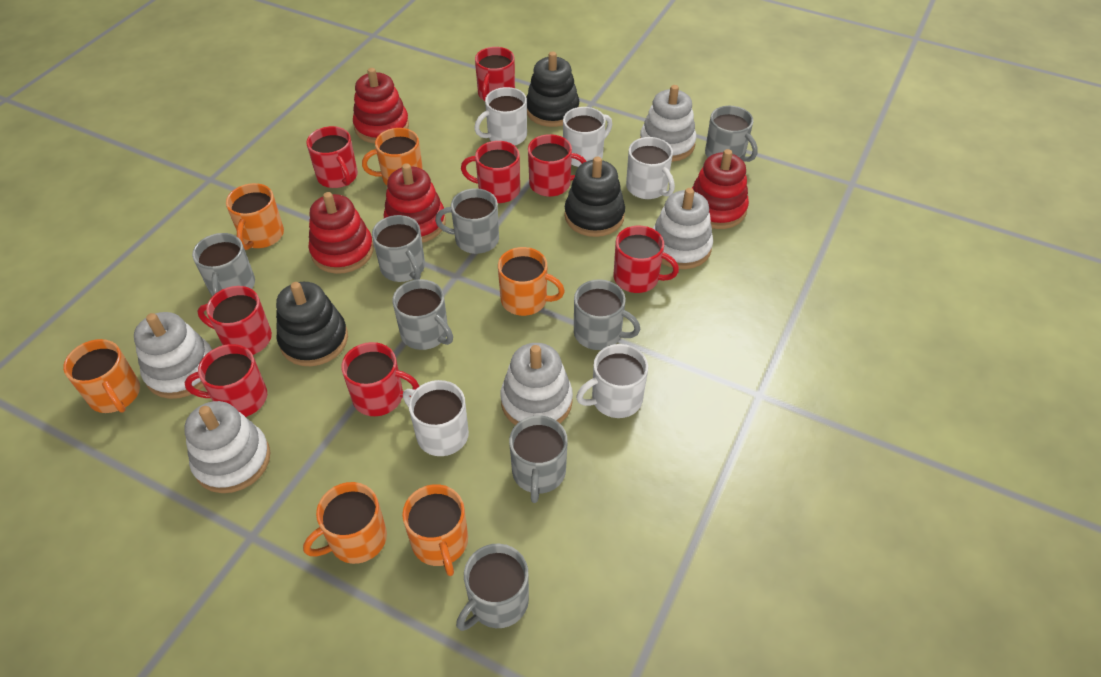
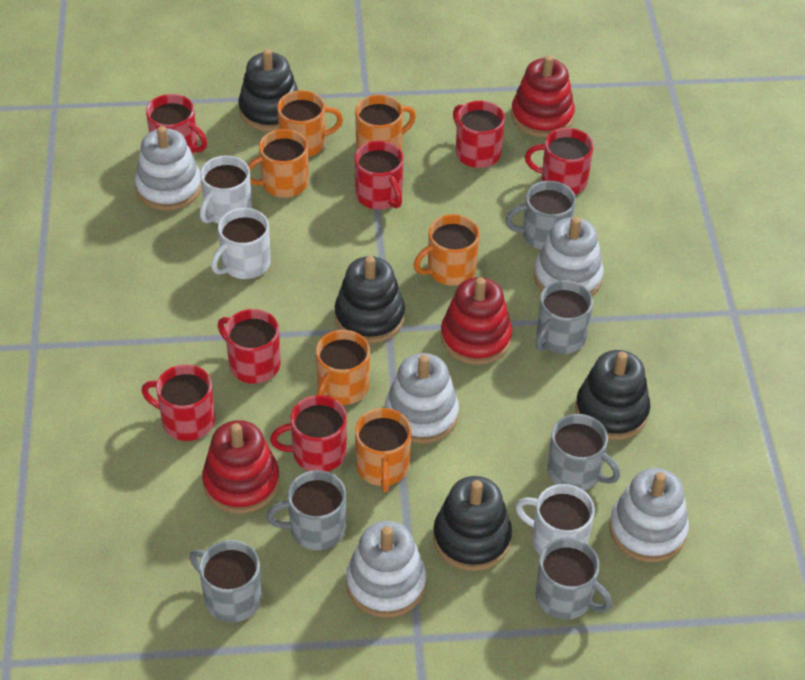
black stacking toy: 3 -> 4
grey mug: 8 -> 6
red mug: 8 -> 7
red stacking toy: 4 -> 3
white mug: 5 -> 3

